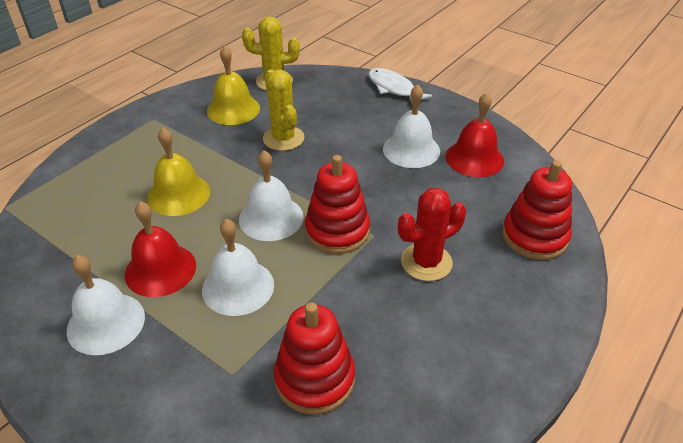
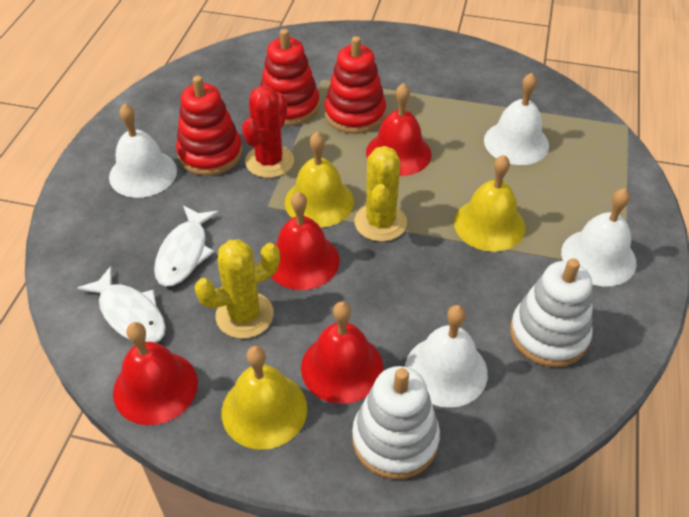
red bell: 2 -> 4
white fish: 1 -> 2
white stacking toy: 0 -> 2
yellow bell: 2 -> 3

